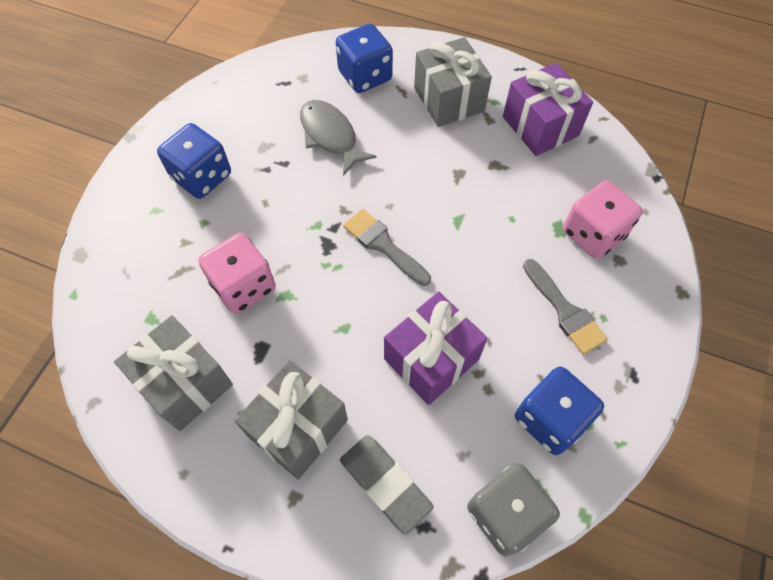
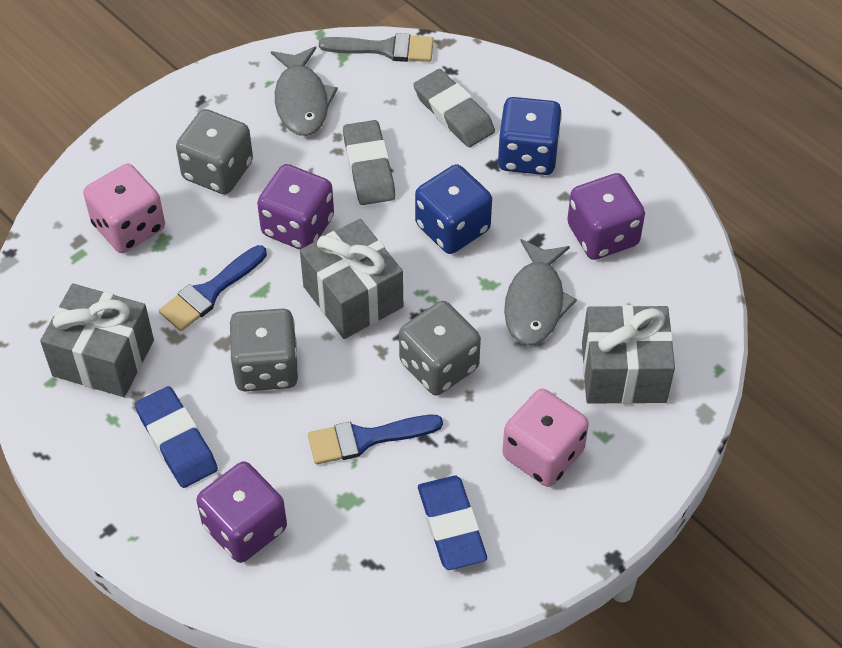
blue brush: 0 -> 2
blue dice: 3 -> 2
blue eraser: 0 -> 2
grey brush: 2 -> 1
grey dice: 1 -> 3
grey eraser: 1 -> 2
grey fish: 1 -> 2
purple dice: 0 -> 3
purple gift: 2 -> 0

